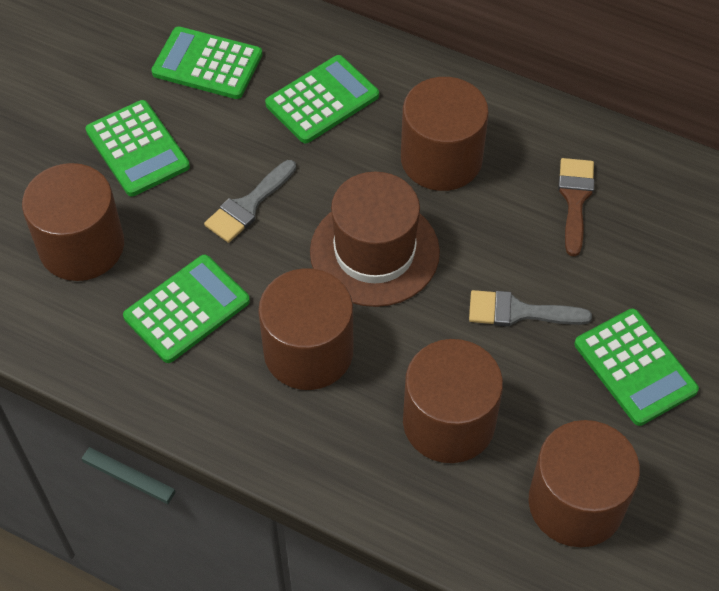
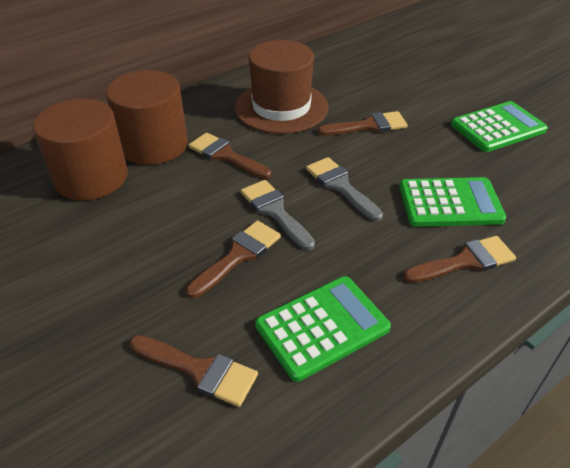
brown brush: 1 -> 5
brown cylinder: 5 -> 2
green calculator: 5 -> 3

